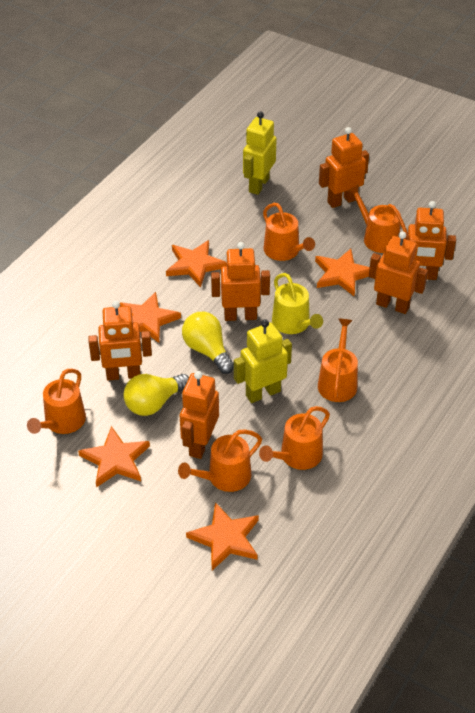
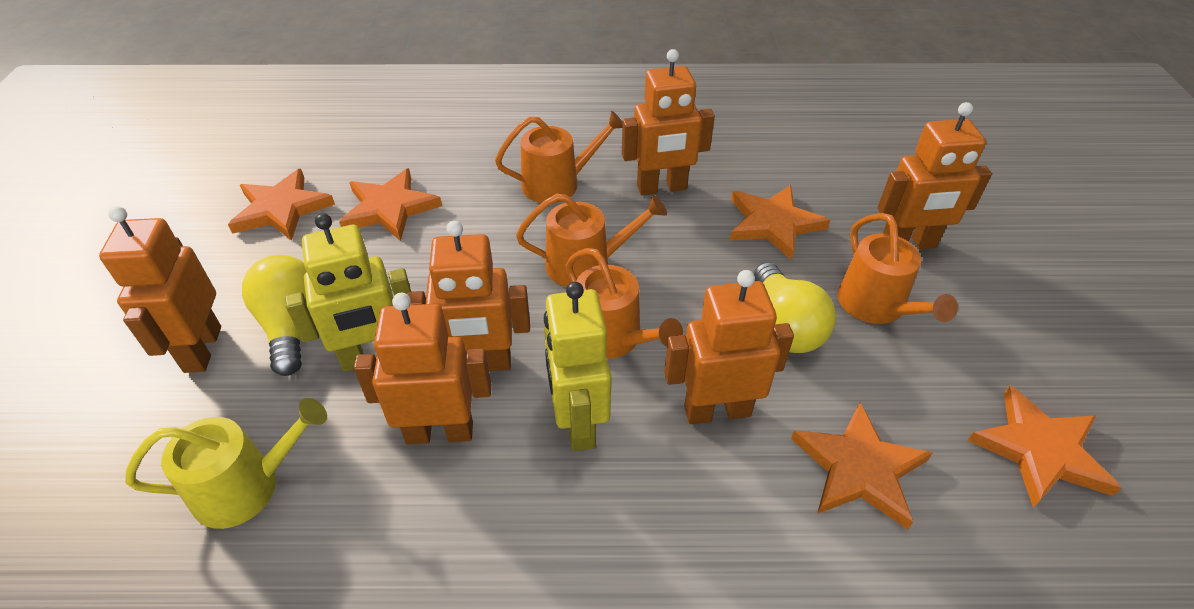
orange watering can: 6 -> 4

